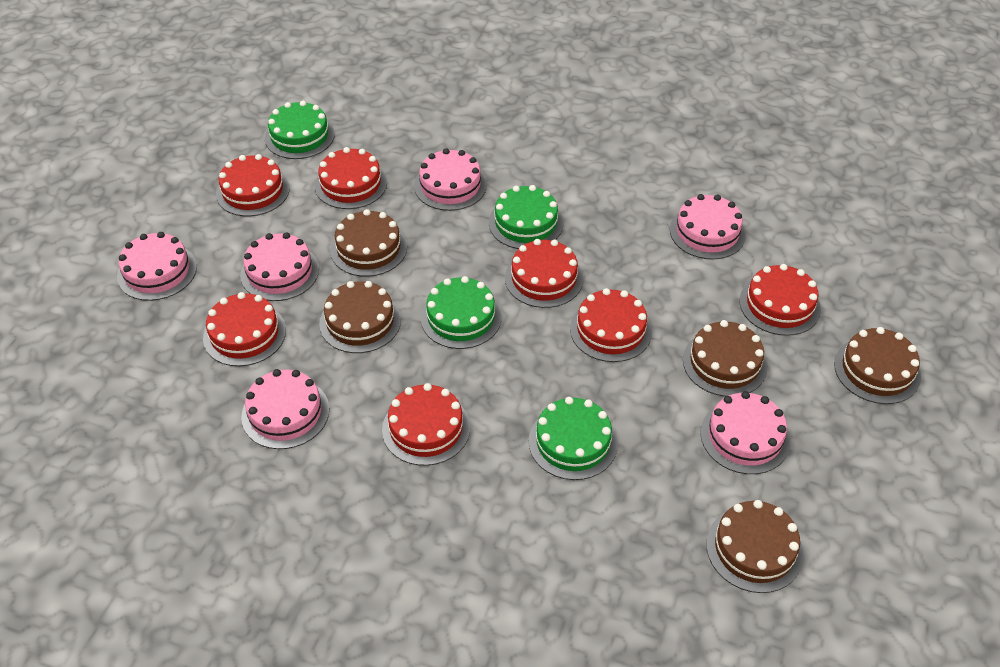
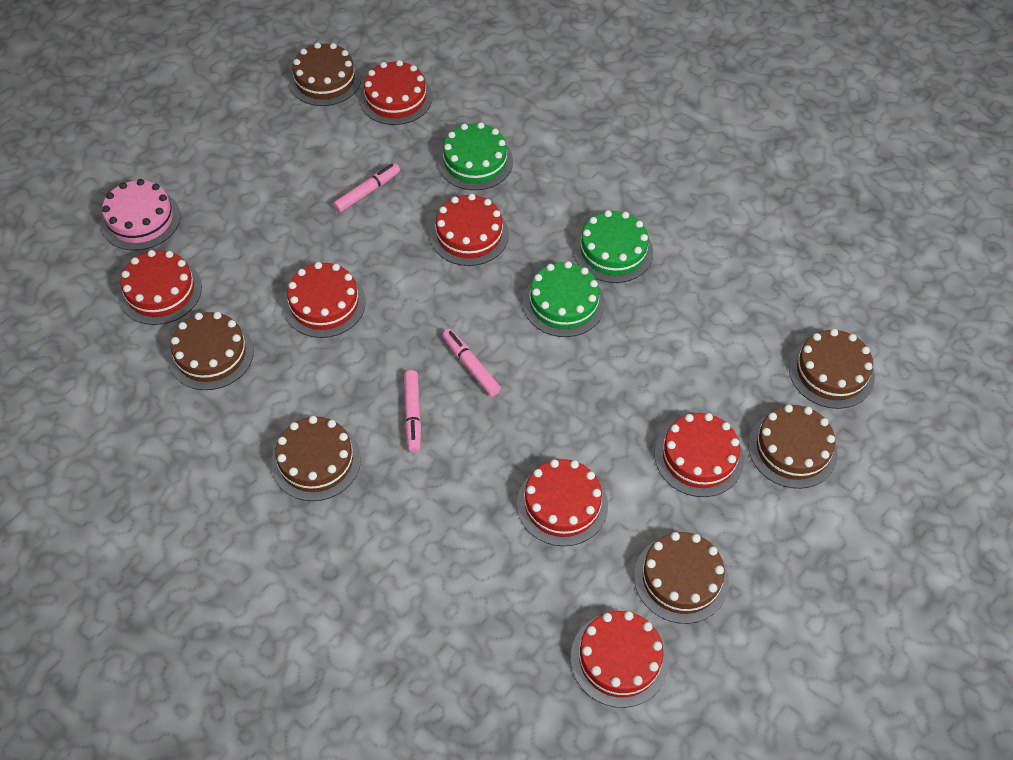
brown cake: 5 -> 6
green cake: 4 -> 3
pink cake: 6 -> 1
pink marker: 0 -> 3

